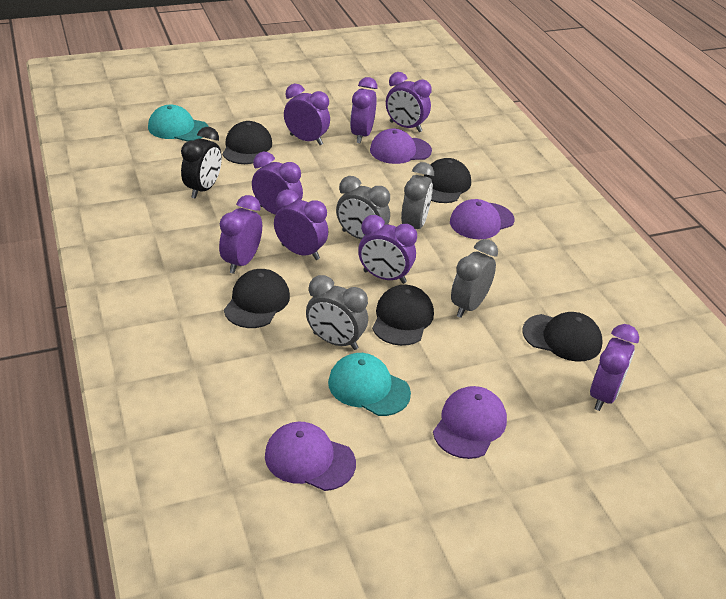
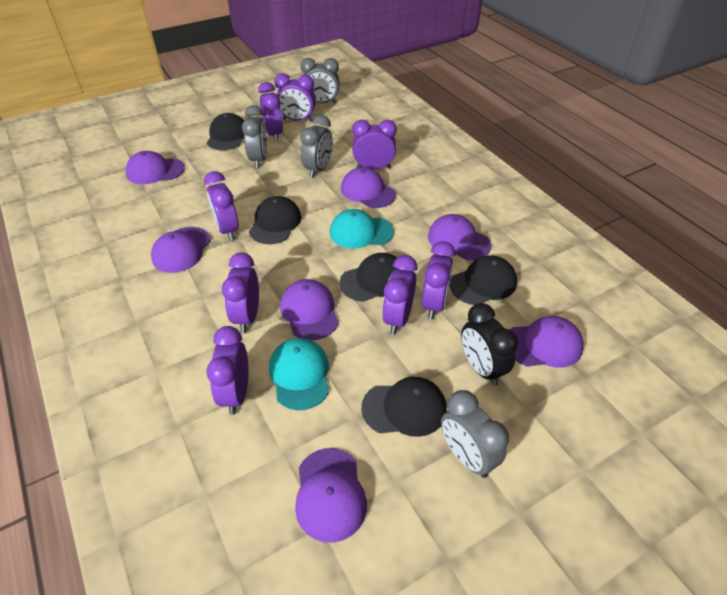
purple cap: 4 -> 7

